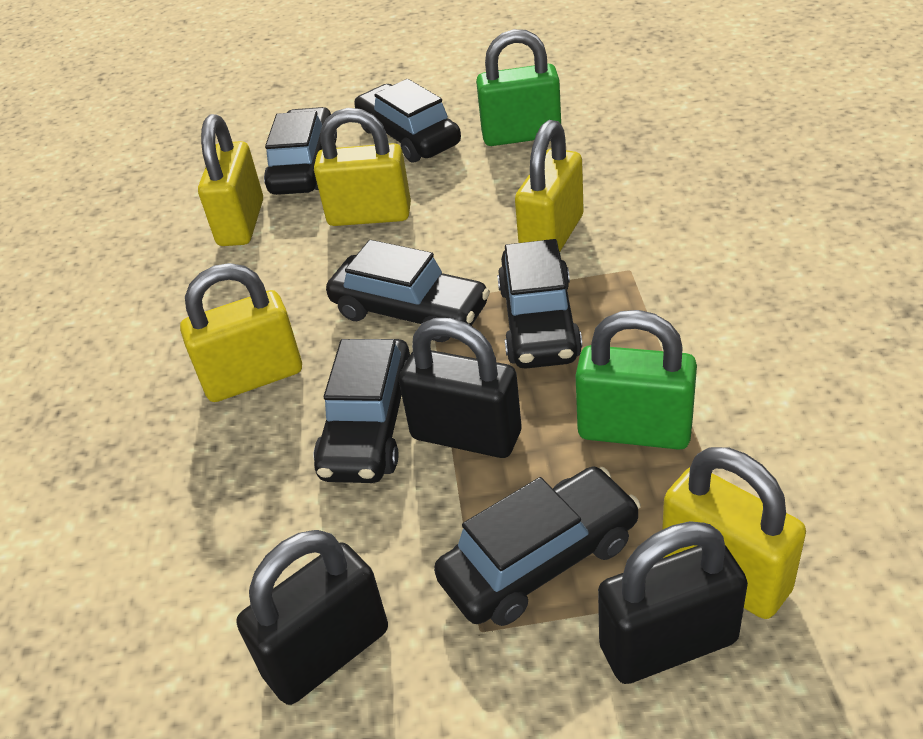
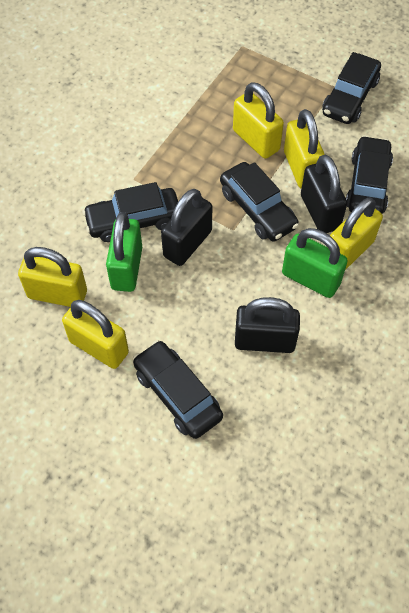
black car: 6 -> 5

